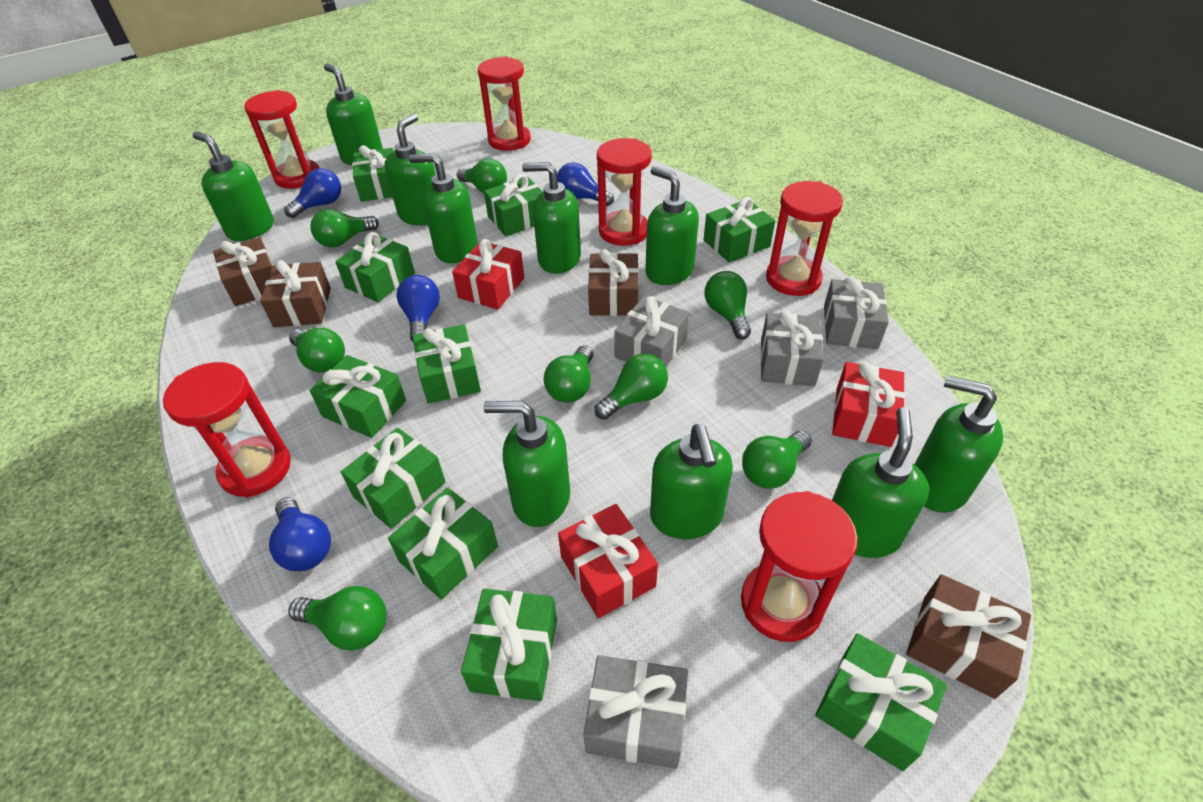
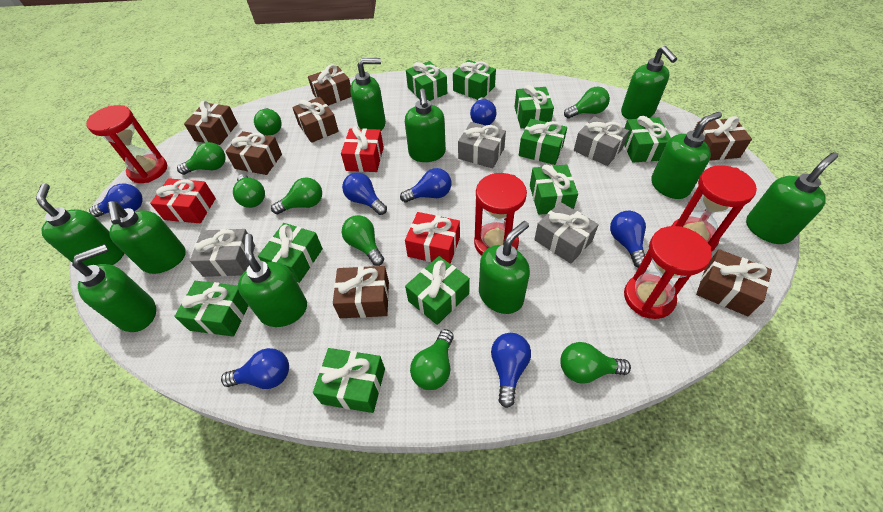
blue light bulb: 4 -> 7
brown gift: 4 -> 7
red hourglass: 6 -> 4

